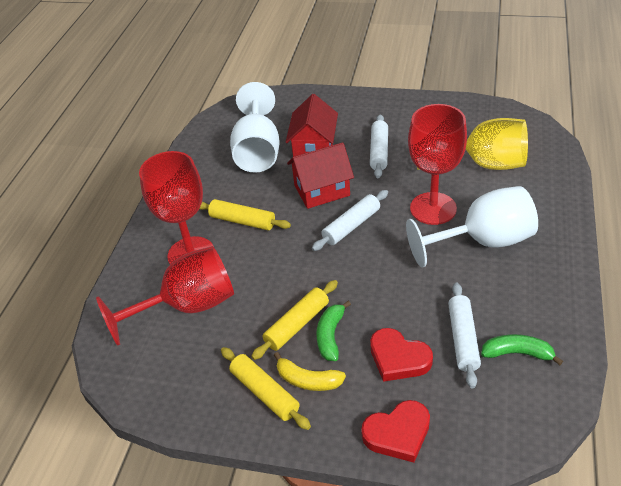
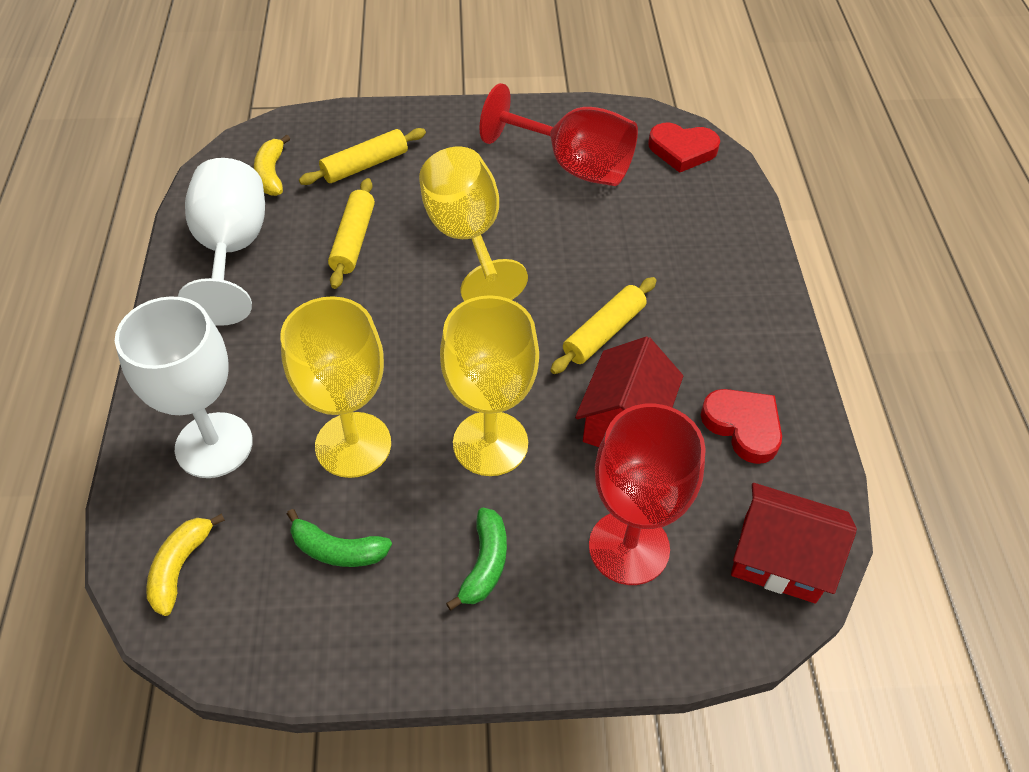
red goblet: 3 -> 2
white rolling pin: 3 -> 0
yellow banana: 1 -> 2
yellow goblet: 1 -> 3

